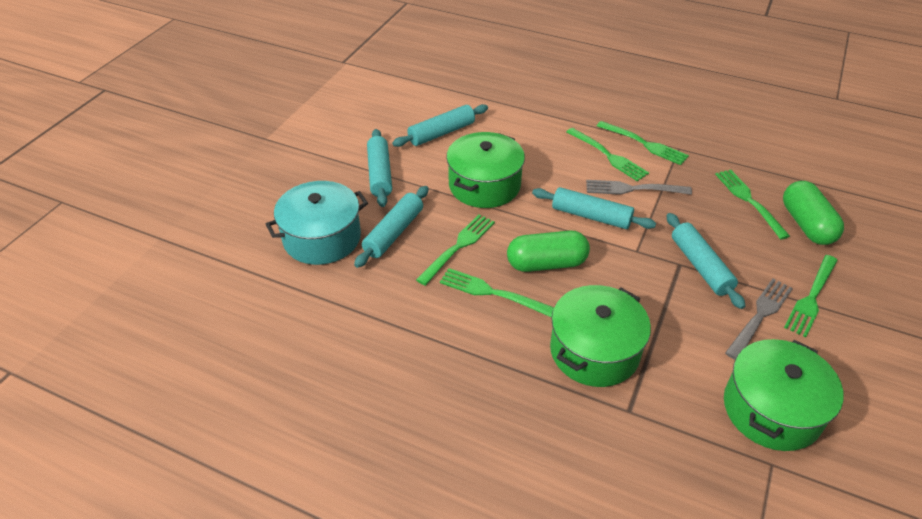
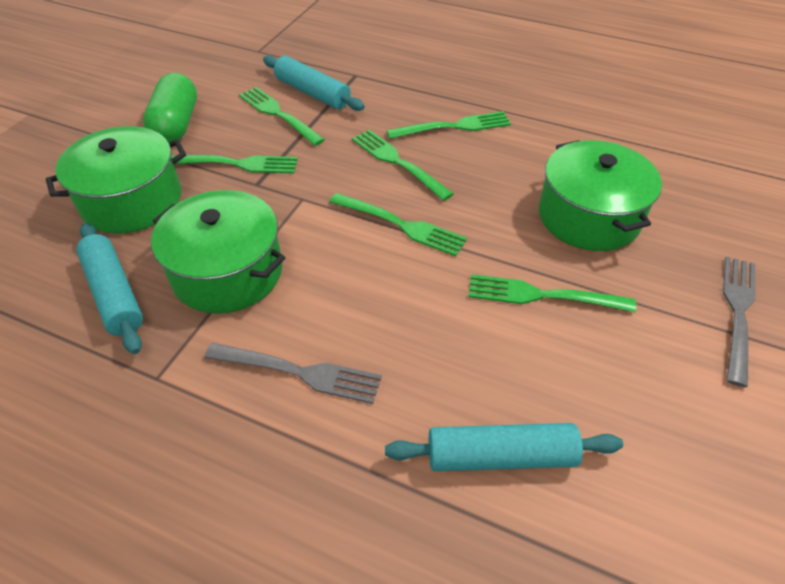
green capsule: 2 -> 1
turquoise pot: 1 -> 0
turquoise rolling pin: 5 -> 3

